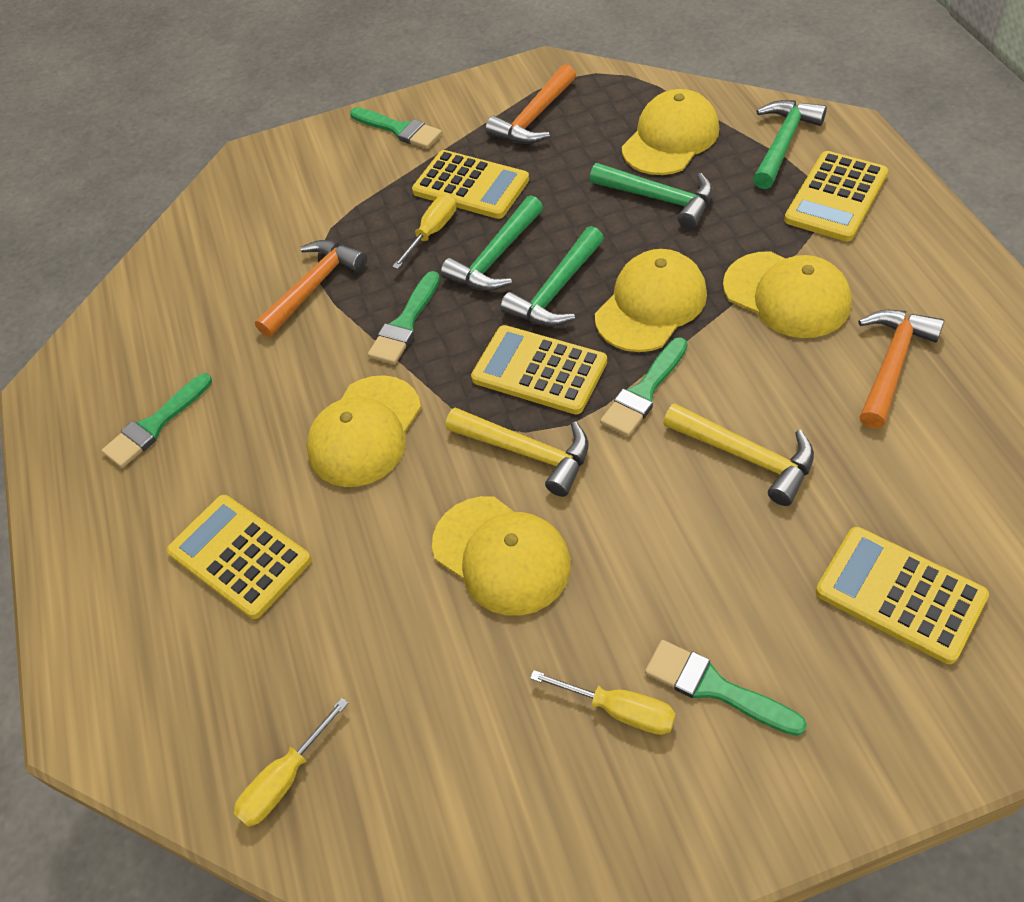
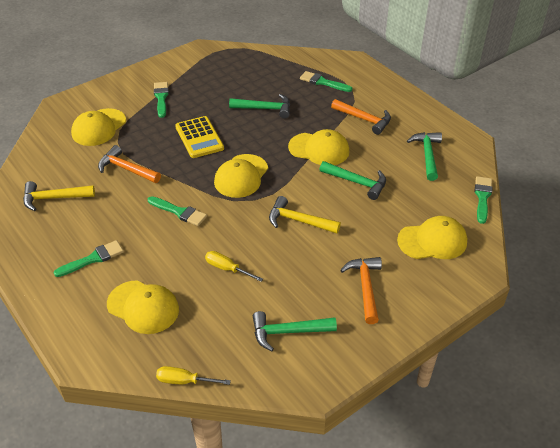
yellow calculator: 5 -> 1
yellow screwdriver: 3 -> 2

